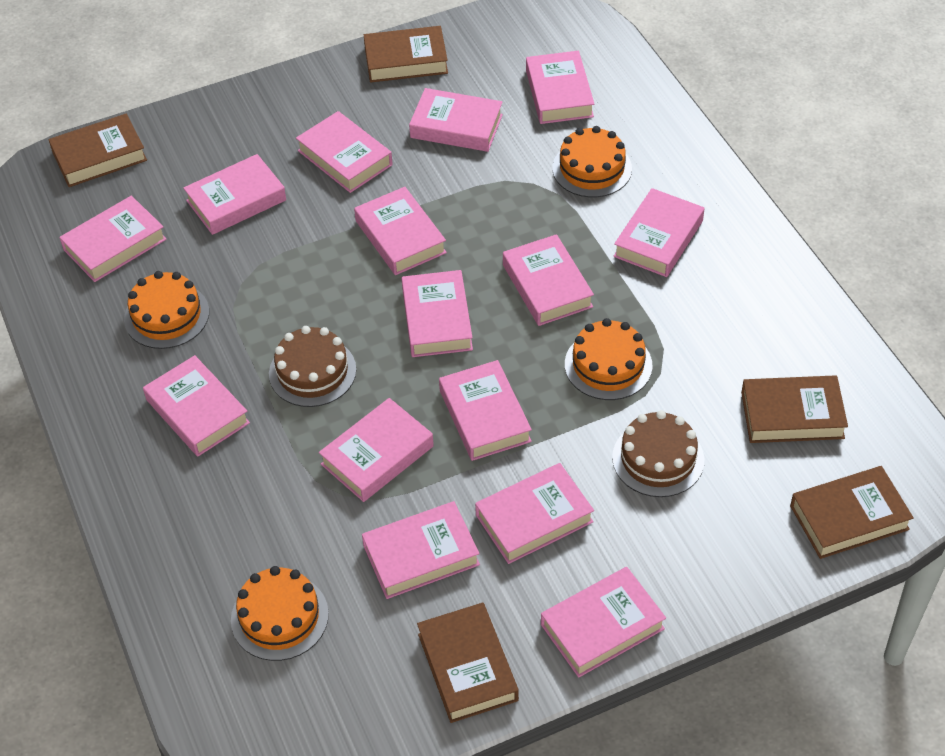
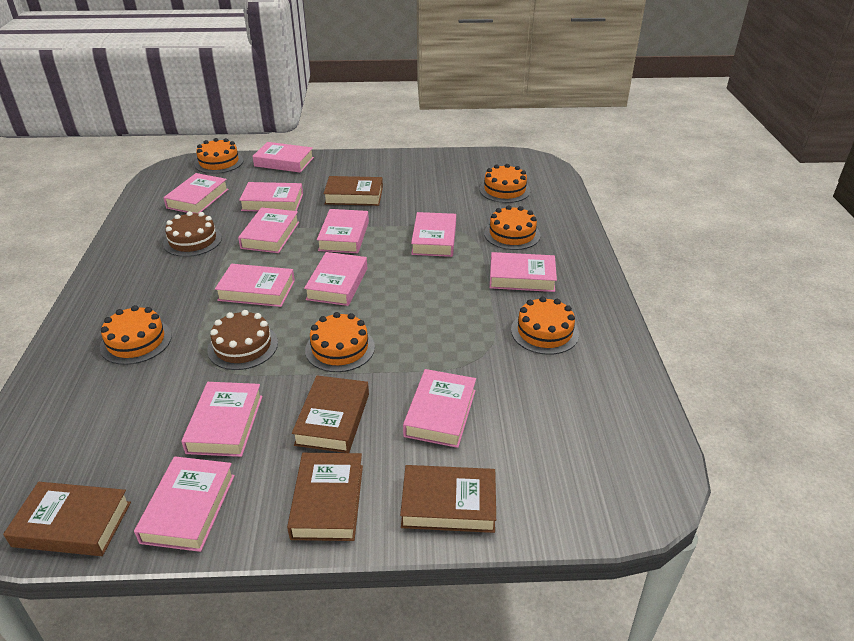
orange cake: 4 -> 6
pink book: 15 -> 12

